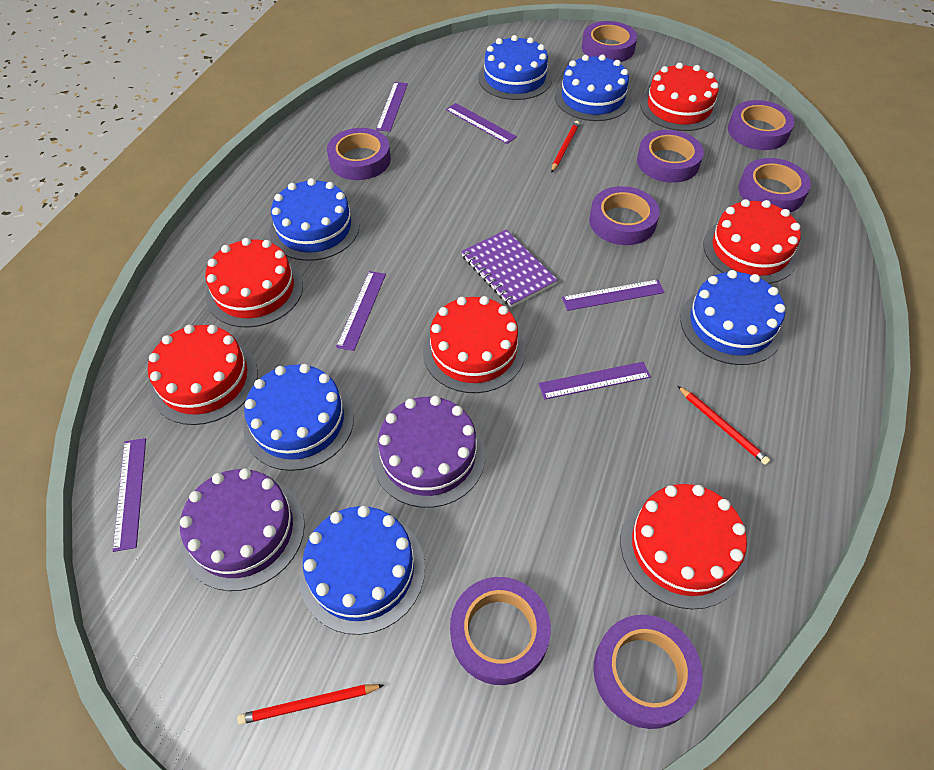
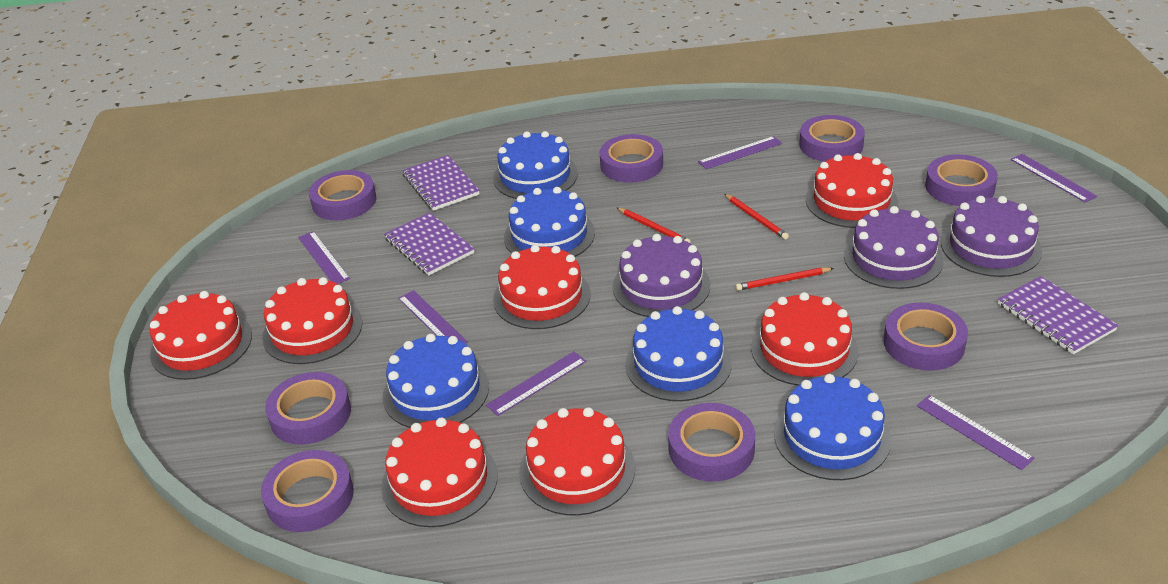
blue cake: 6 -> 5
purple cake: 2 -> 3
purple notebook: 1 -> 3
red cake: 6 -> 7

